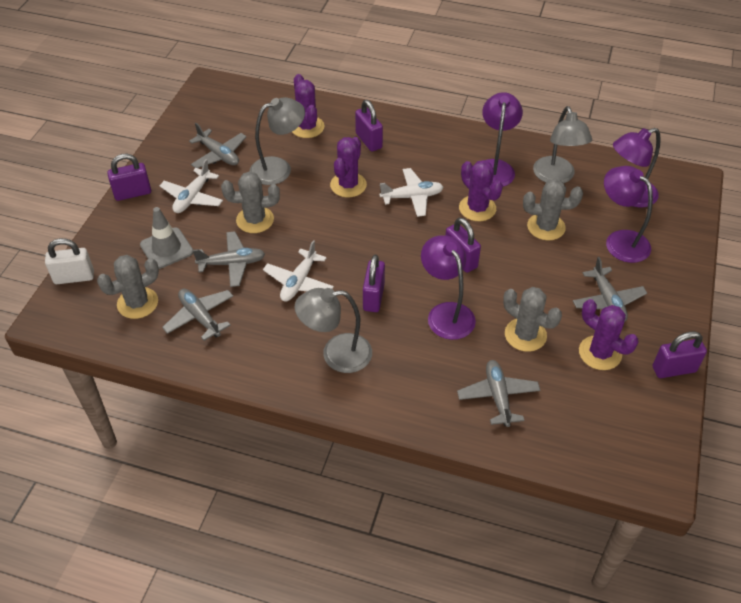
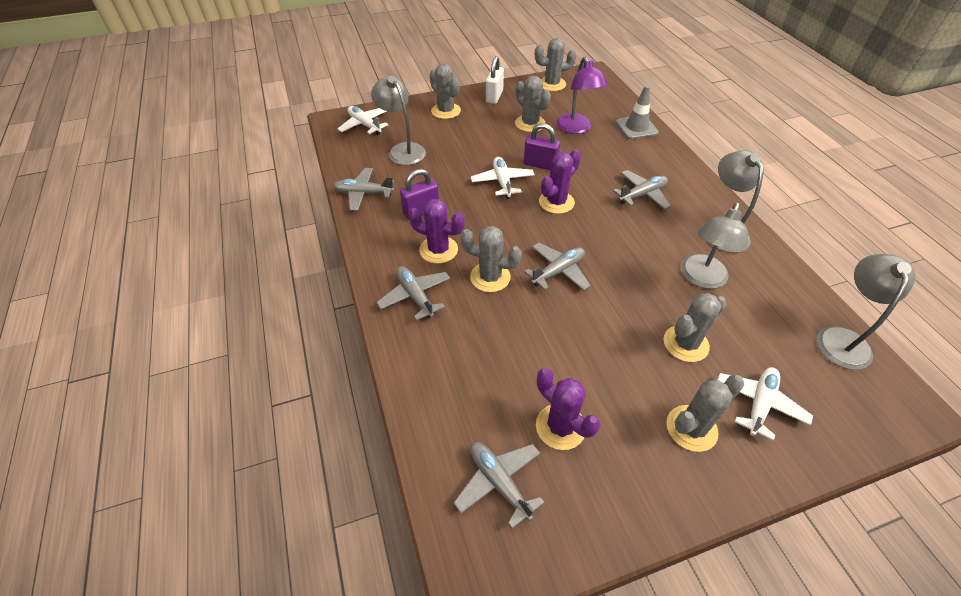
grey cactus: 4 -> 6
grey lamp: 3 -> 4
purple cactus: 4 -> 3
purple lamp: 4 -> 1
purple padlock: 5 -> 2

